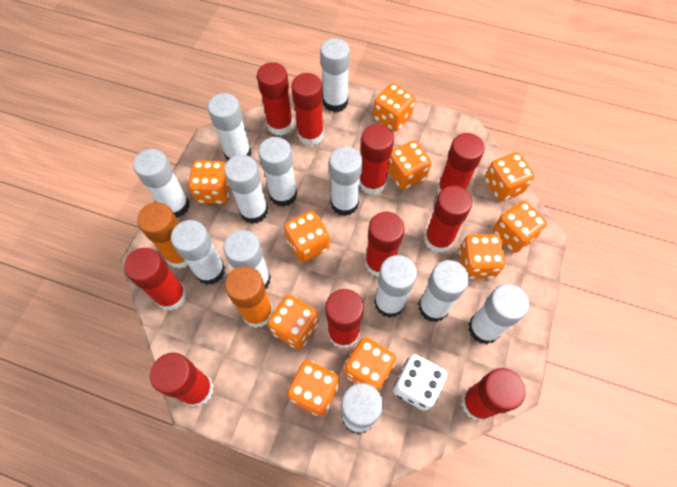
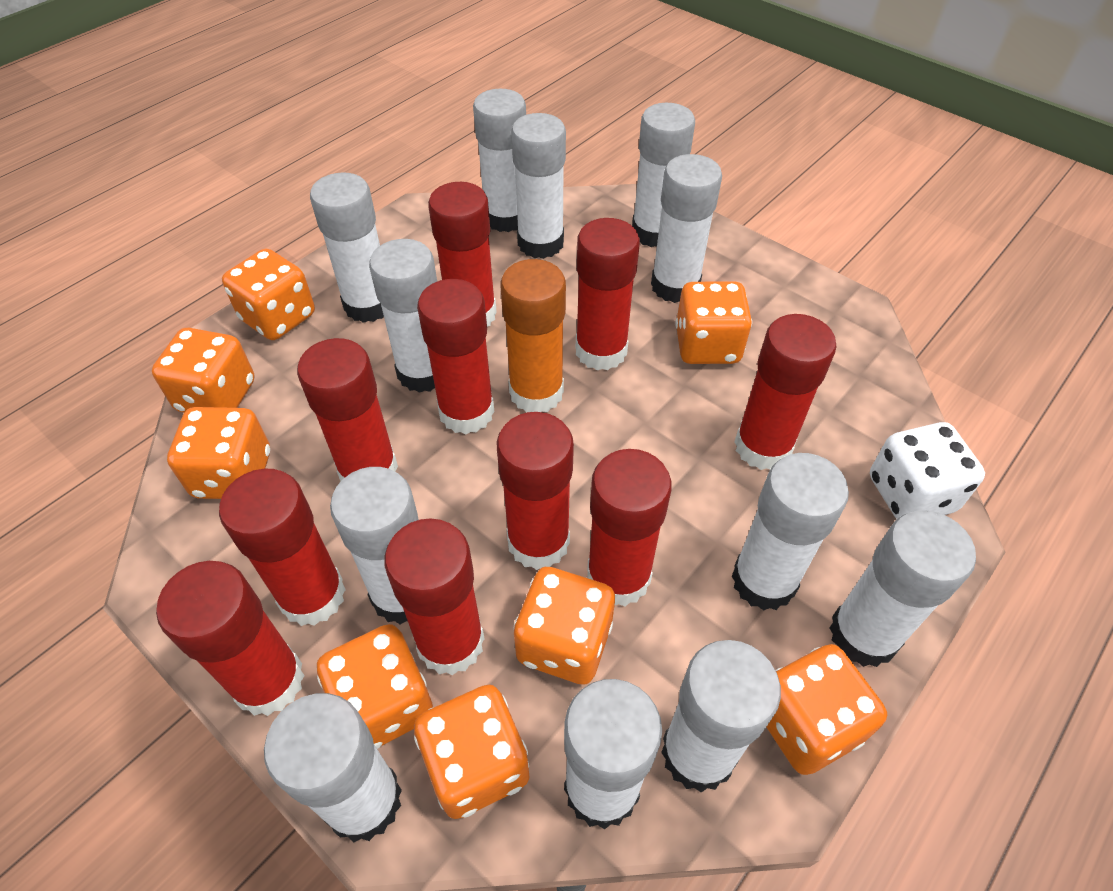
orange dice: 10 -> 8
orange glue stick: 2 -> 1

